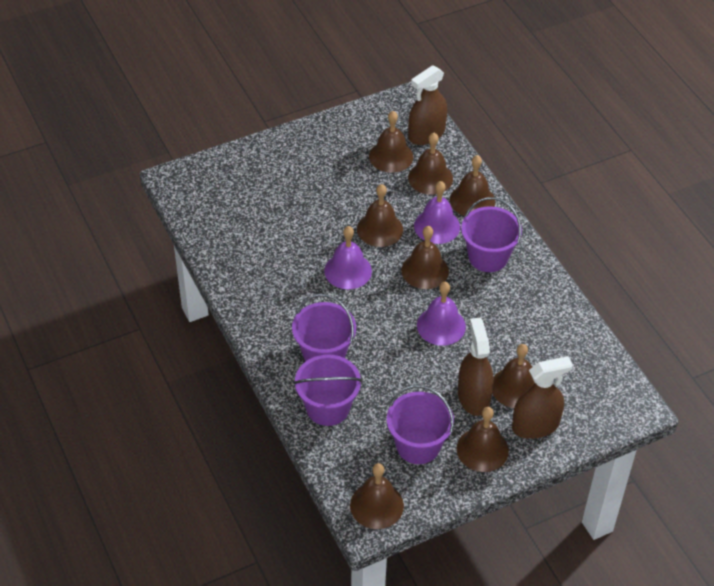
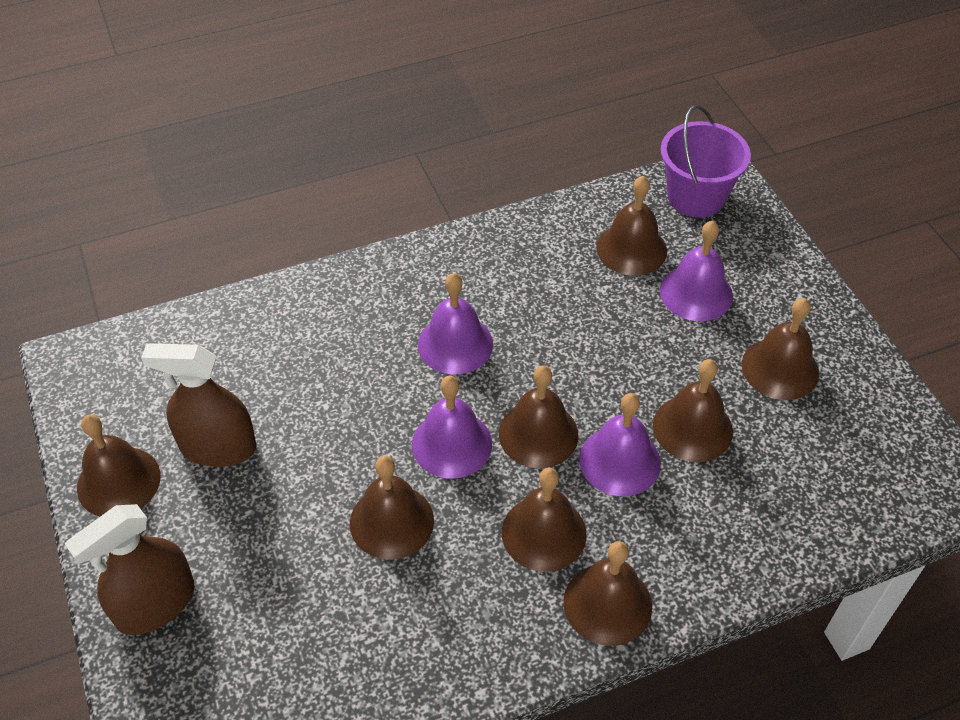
brown spray bottle: 3 -> 2
purple bell: 3 -> 4
purple bucket: 4 -> 1

